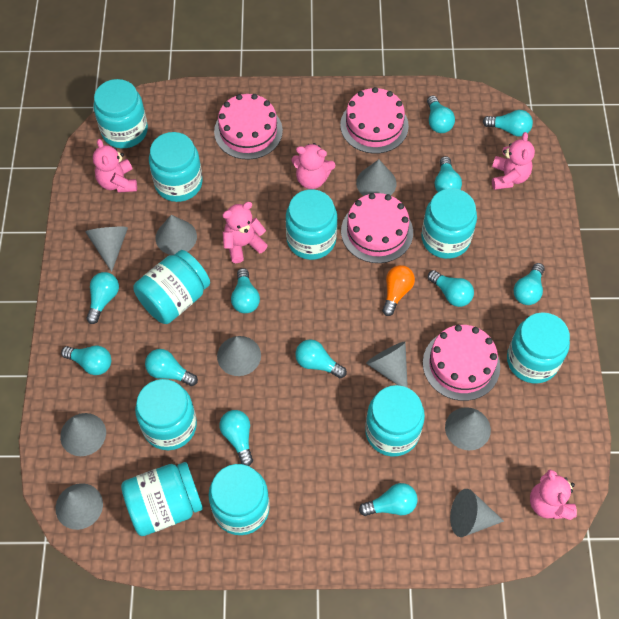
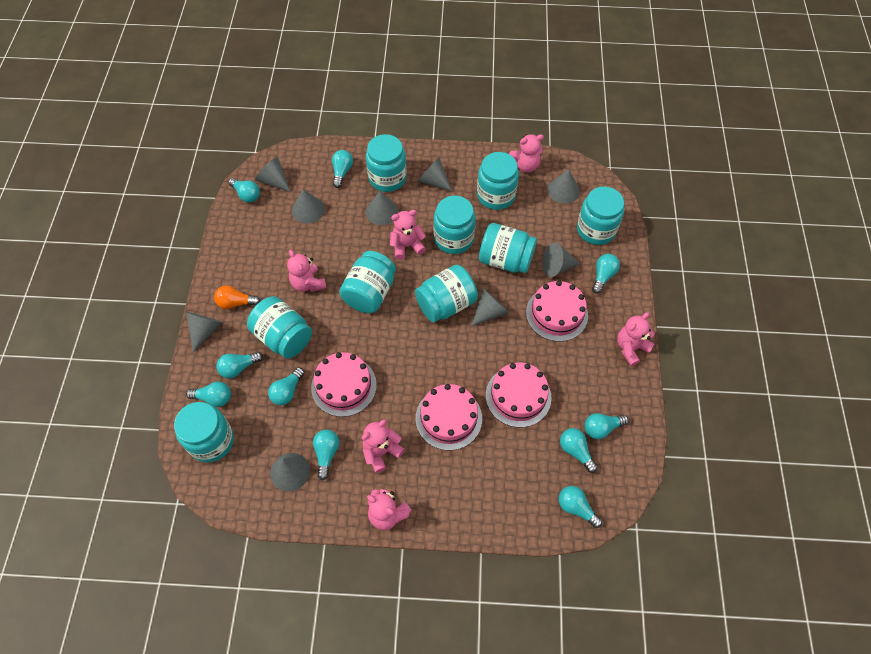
pink teddy bear: 5 -> 6
turquoise jar: 10 -> 9
turquoise light bulb: 12 -> 10

